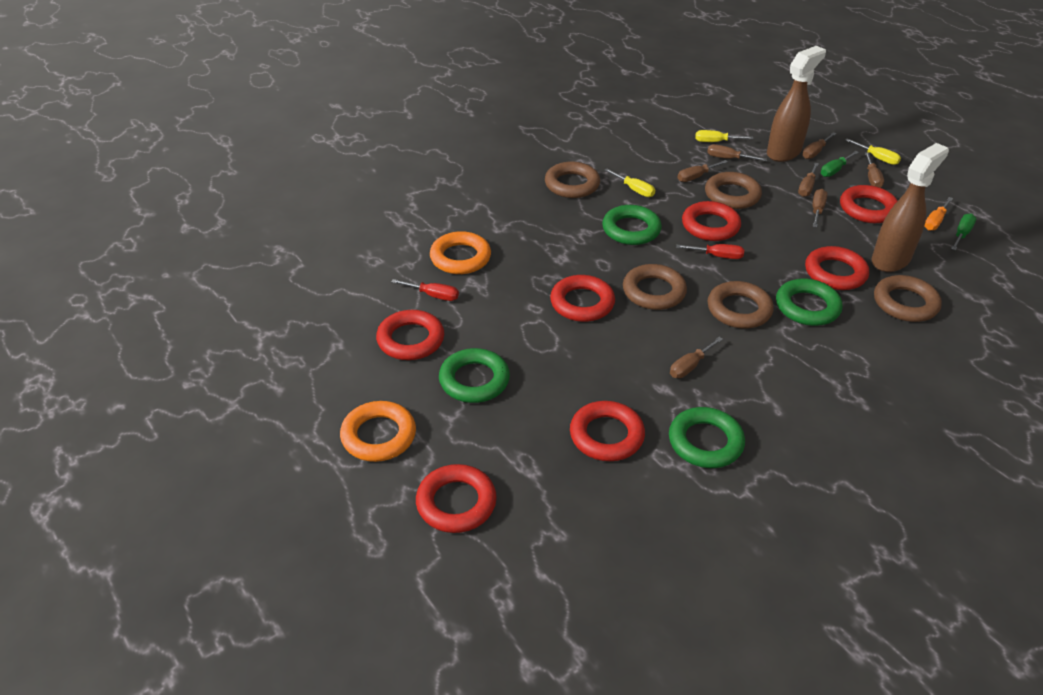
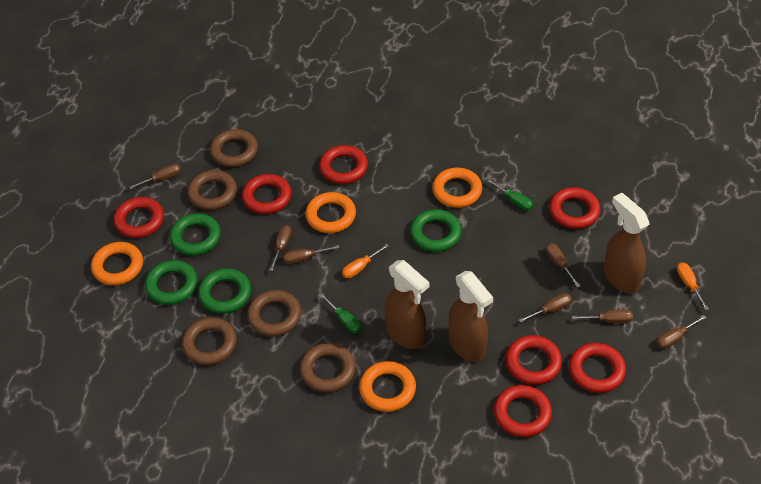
brown spray bottle: 2 -> 3
orange ring: 2 -> 4
orange screwdriver: 1 -> 2
red screwdriver: 2 -> 0
yellow screwdriver: 3 -> 0

